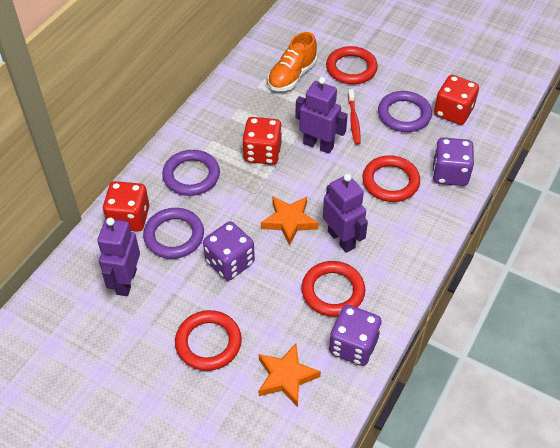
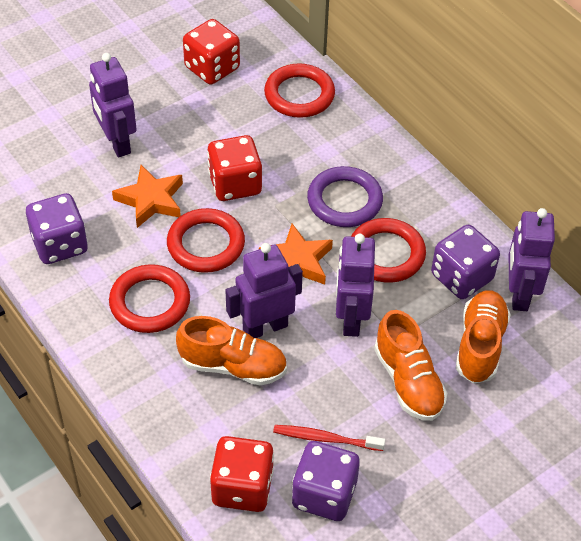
orange shoe: 1 -> 3
purple ring: 3 -> 1
purple robot: 3 -> 4

